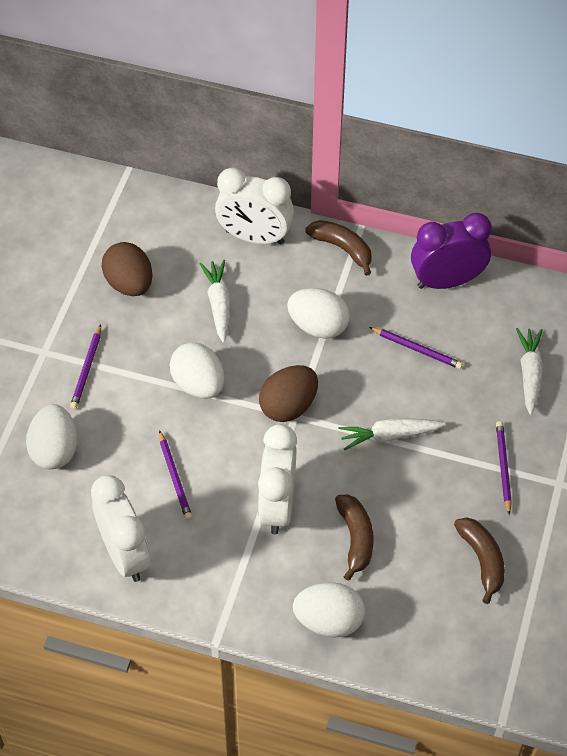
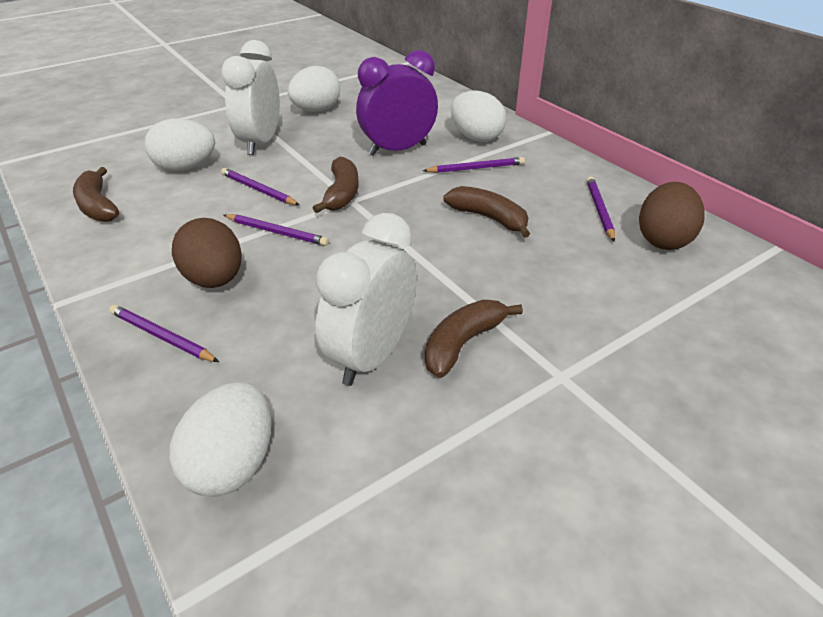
brown banana: 3 -> 4
purple pencil: 4 -> 5
white carrot: 3 -> 0
white clock: 3 -> 2

